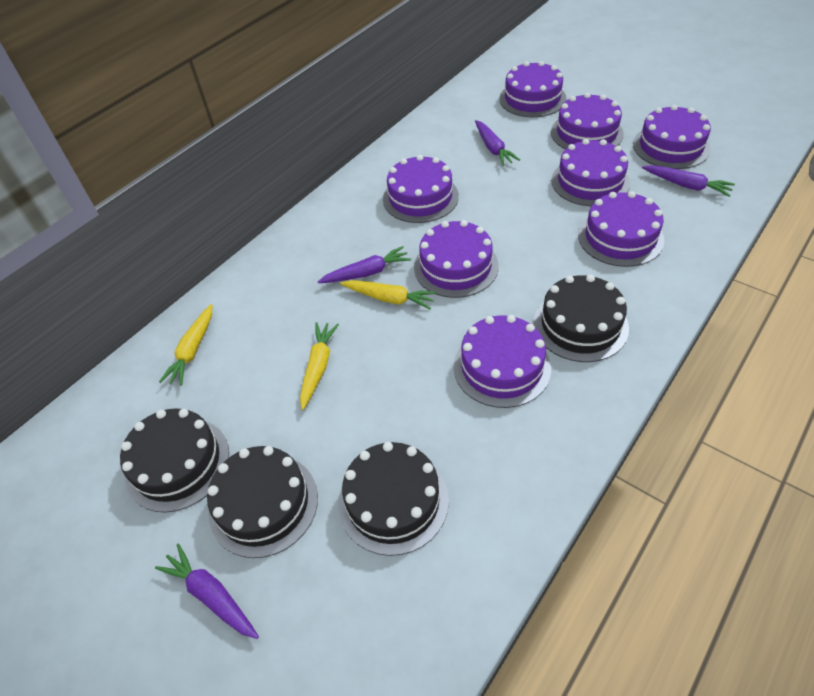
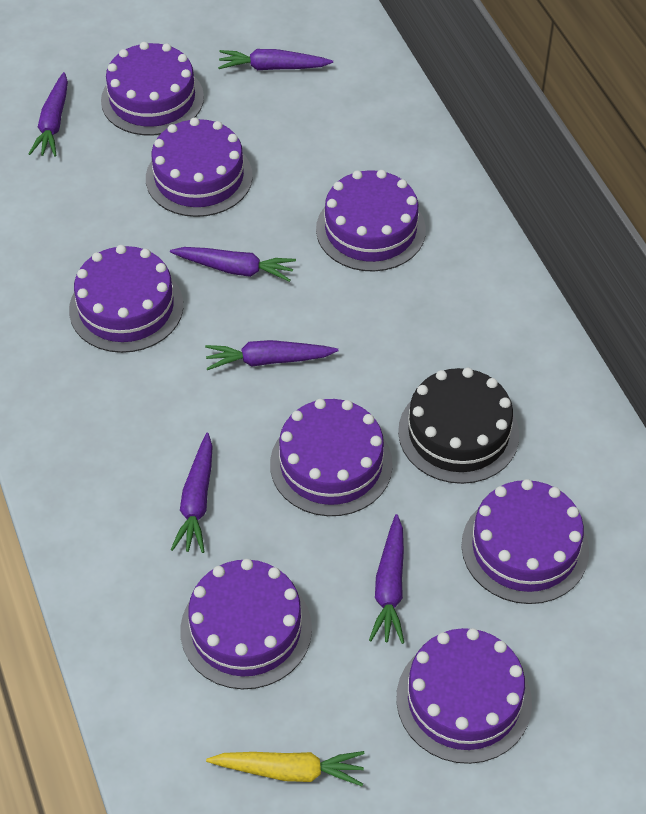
black cake: 4 -> 1
purple carrot: 4 -> 6
yellow carrot: 3 -> 1

